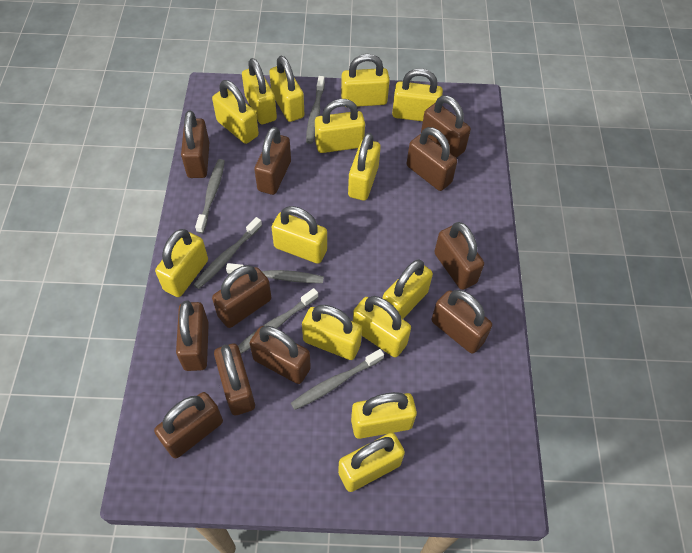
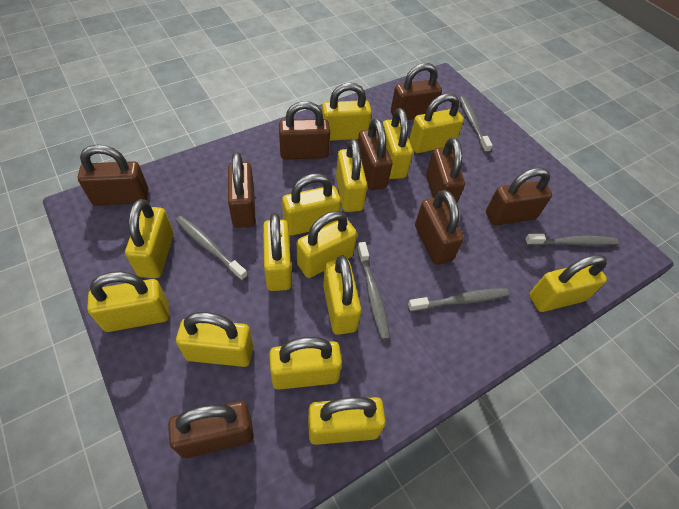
brown padlock: 11 -> 9
grey toothbrush: 6 -> 5

